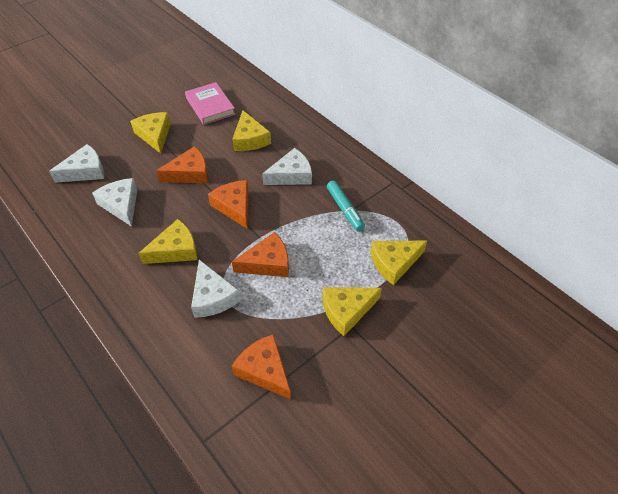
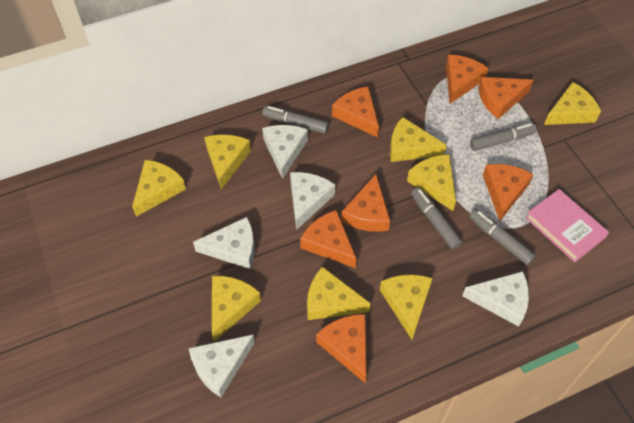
grey marker: 0 -> 4
orange cheese: 4 -> 7
turquoise marker: 1 -> 0
white cheese: 4 -> 5
yellow cheese: 5 -> 8

